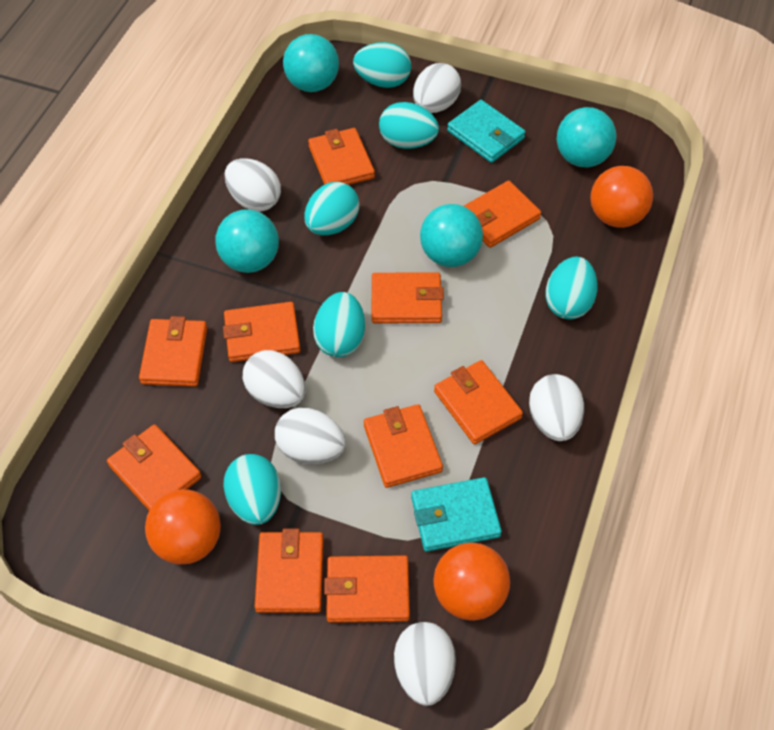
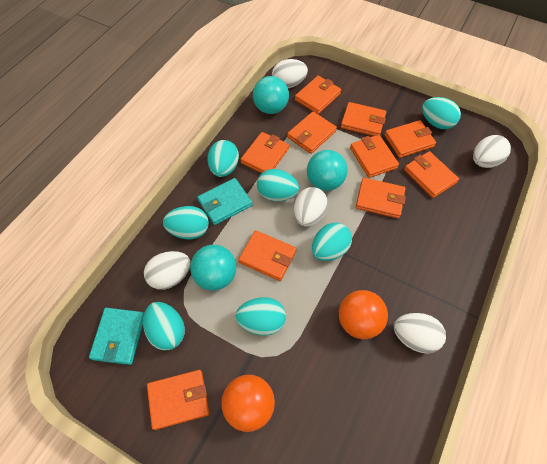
orange ball: 3 -> 2
turquoise ball: 4 -> 3
turquoise egg: 6 -> 7
white egg: 6 -> 5

